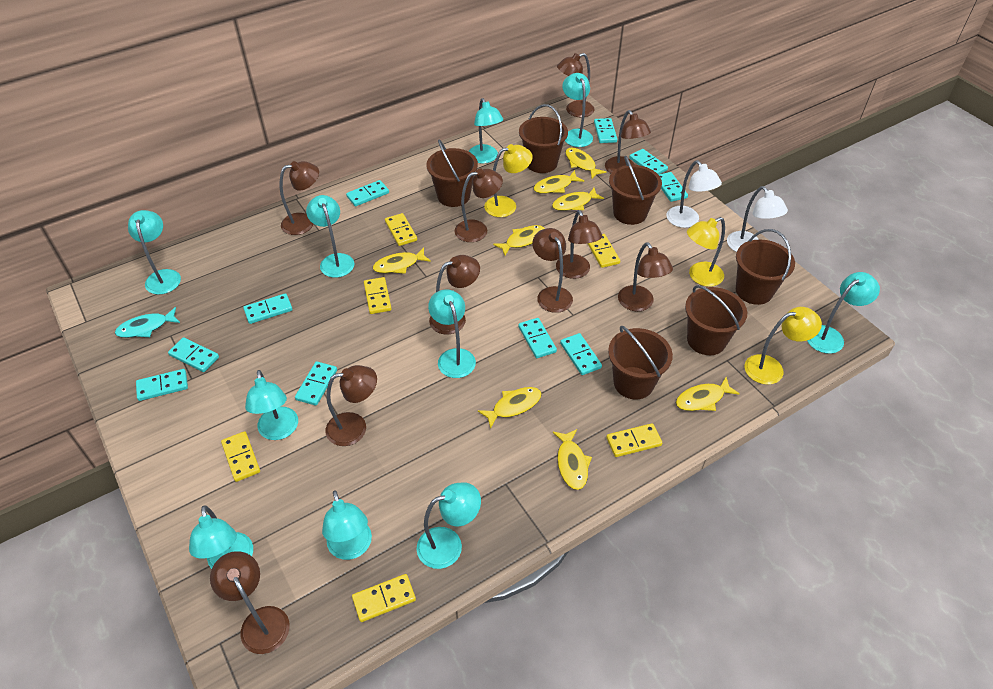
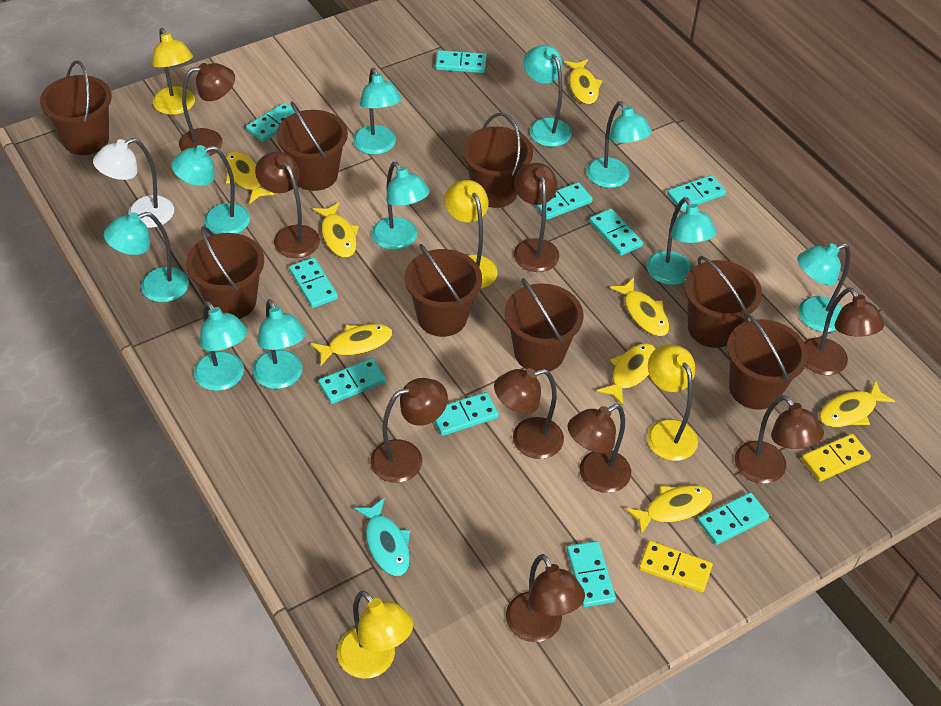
brown bucket: 6 -> 8
brown lamp: 10 -> 9
white lamp: 2 -> 1
yellow domino: 6 -> 2
yellow lamp: 3 -> 4

